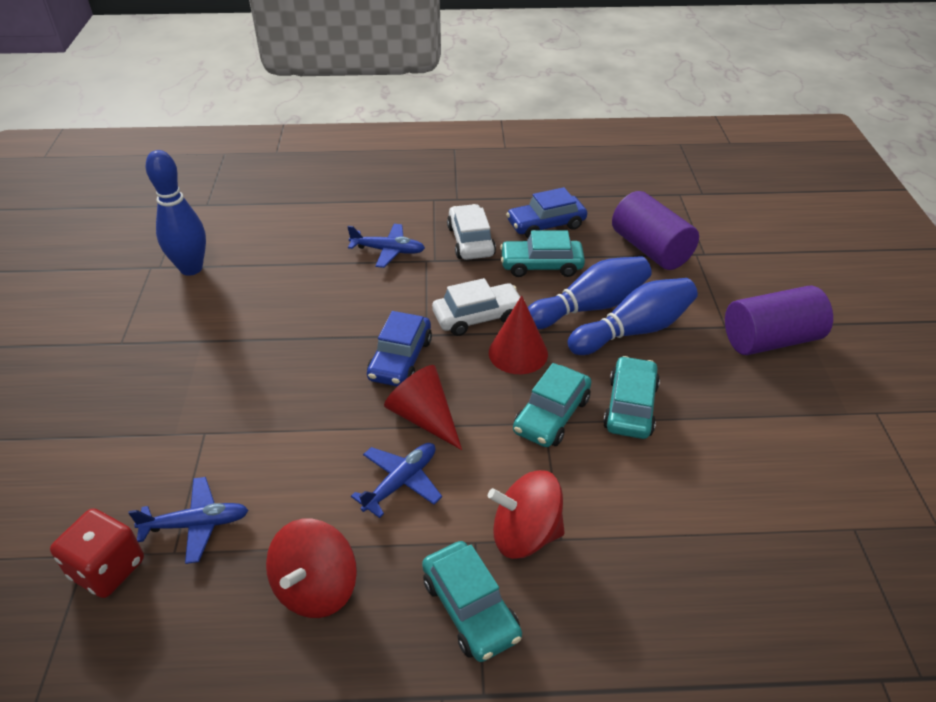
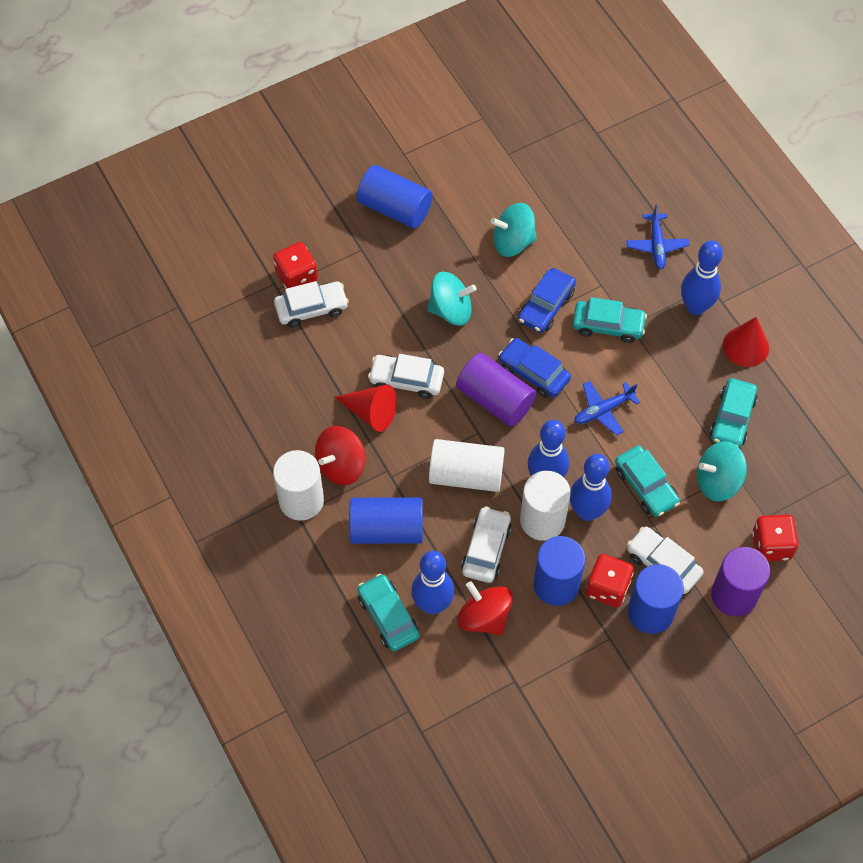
blue bowling pin: 3 -> 4
blue cylinder: 0 -> 4
blue plane: 3 -> 2
red dice: 1 -> 3
turquoise spinning top: 0 -> 3
white car: 2 -> 4
white cylinder: 0 -> 3

